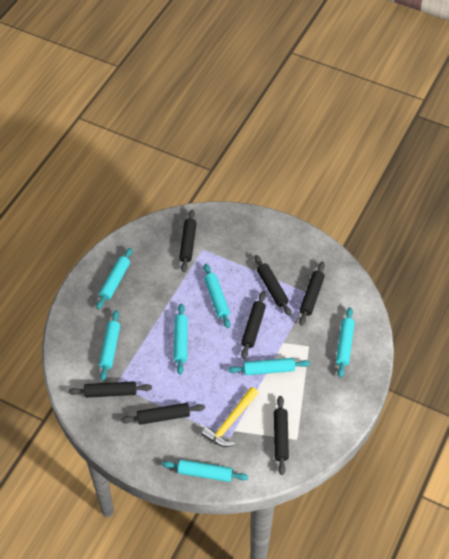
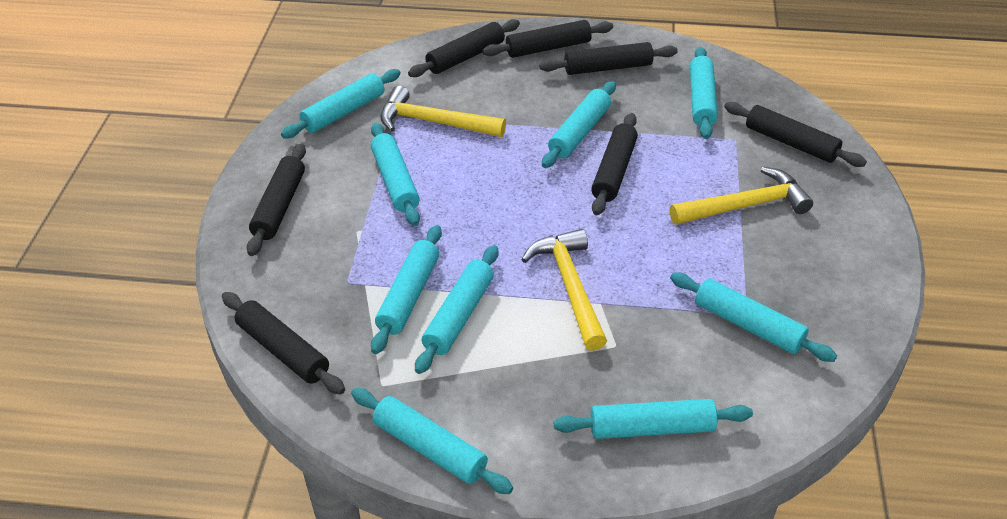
turquoise rolling pin: 7 -> 9
yellow hammer: 1 -> 3

